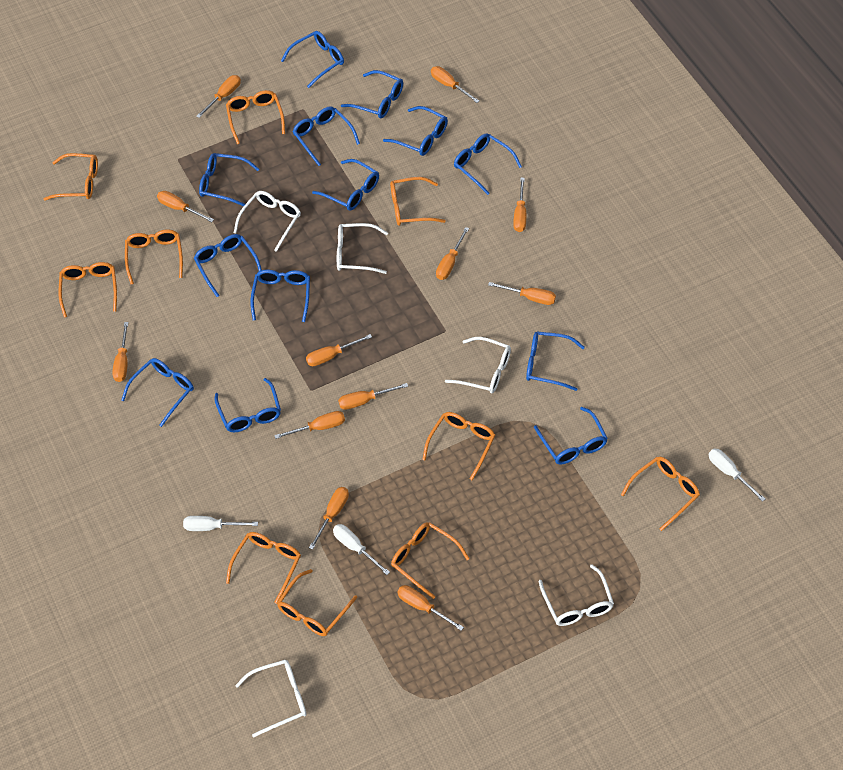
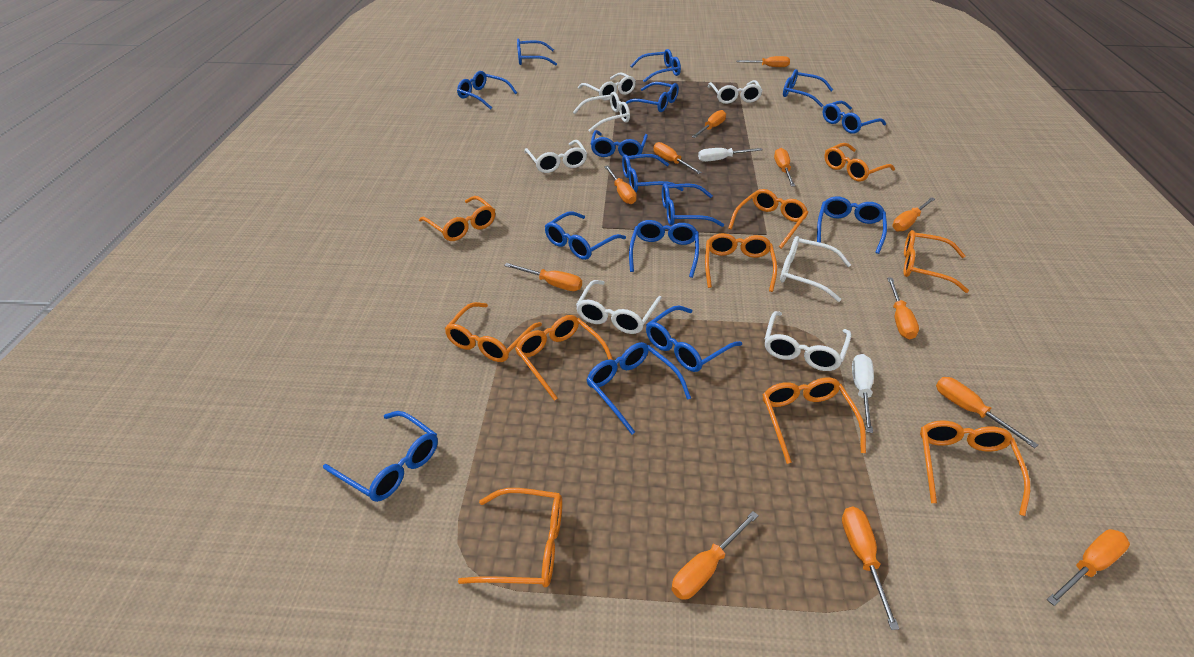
blue glasses: 13 -> 15
white glasses: 5 -> 7
white screwdriver: 3 -> 2

